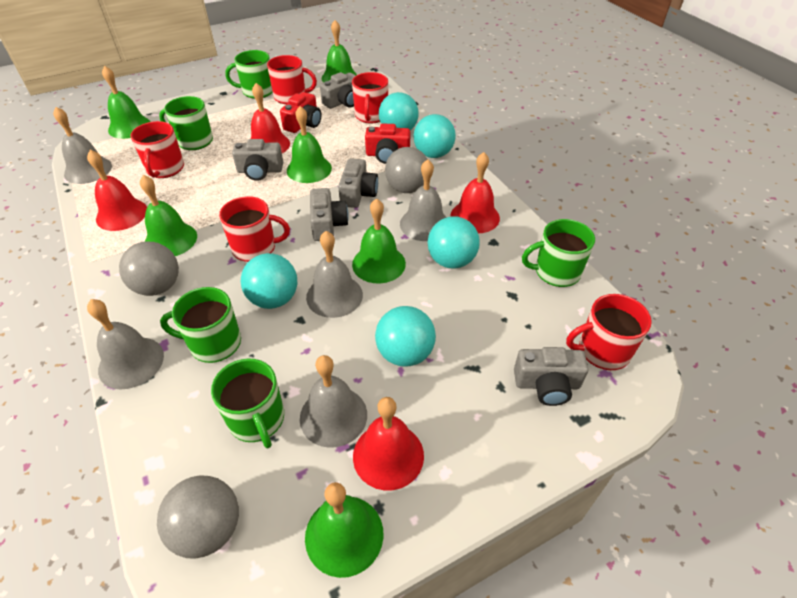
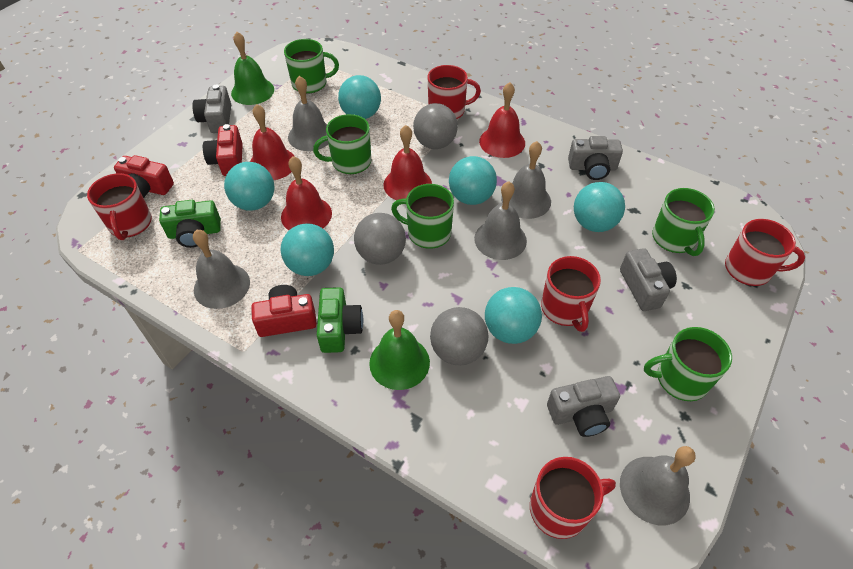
green bell: 6 -> 2
green camera: 0 -> 2
grey camera: 5 -> 4
red camera: 2 -> 3
turquoise ball: 5 -> 6

